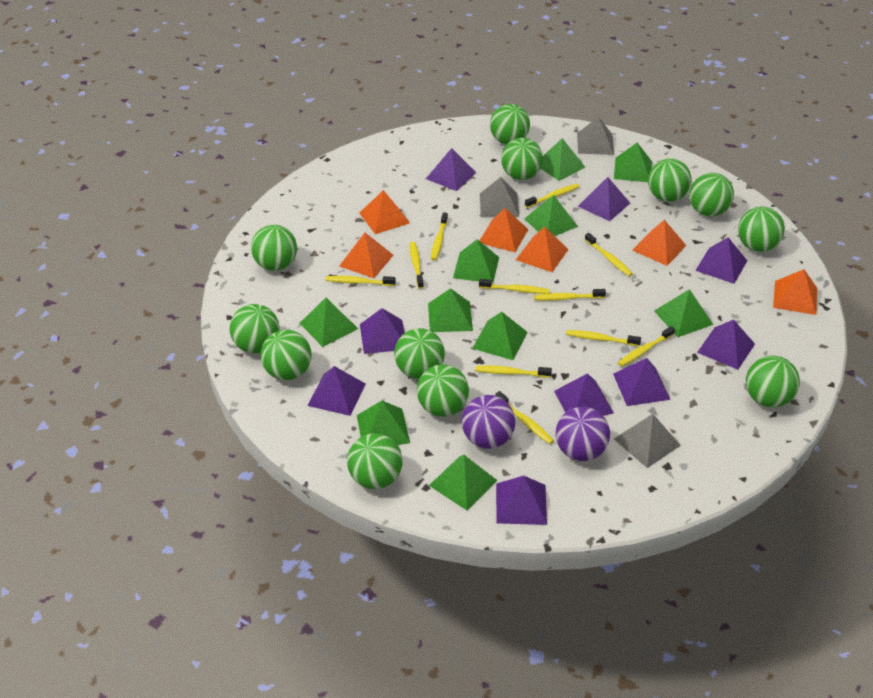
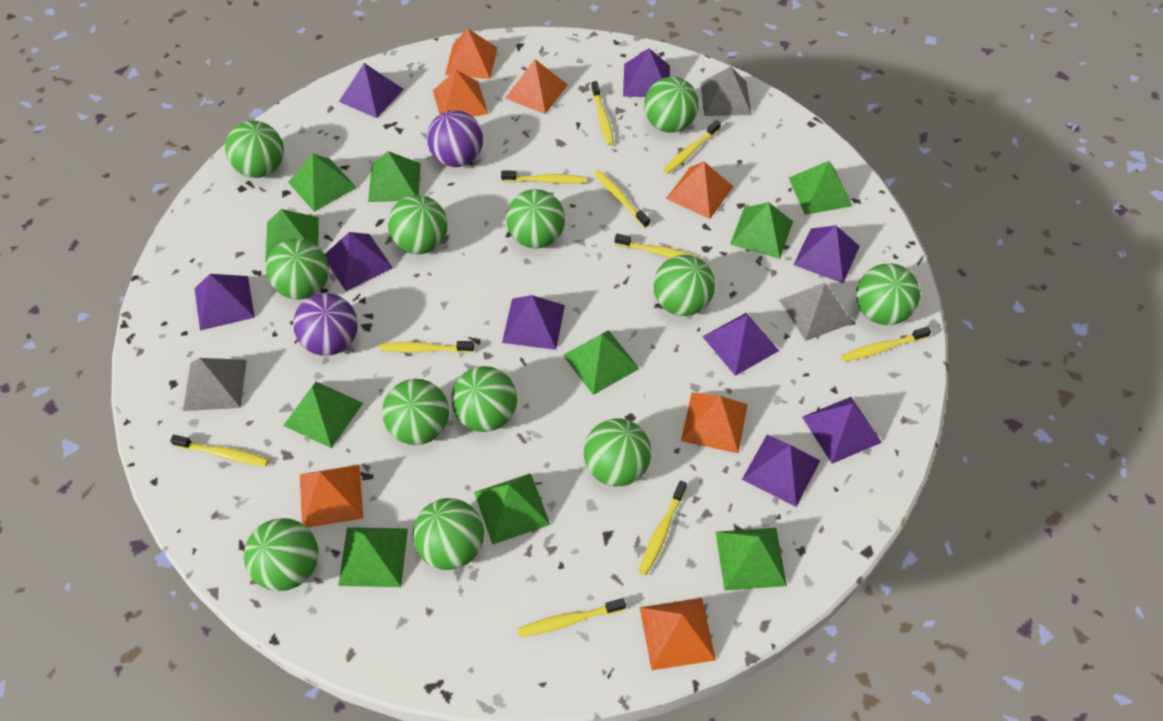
orange pyramid: 6 -> 7
yellow toothbrush: 11 -> 10

